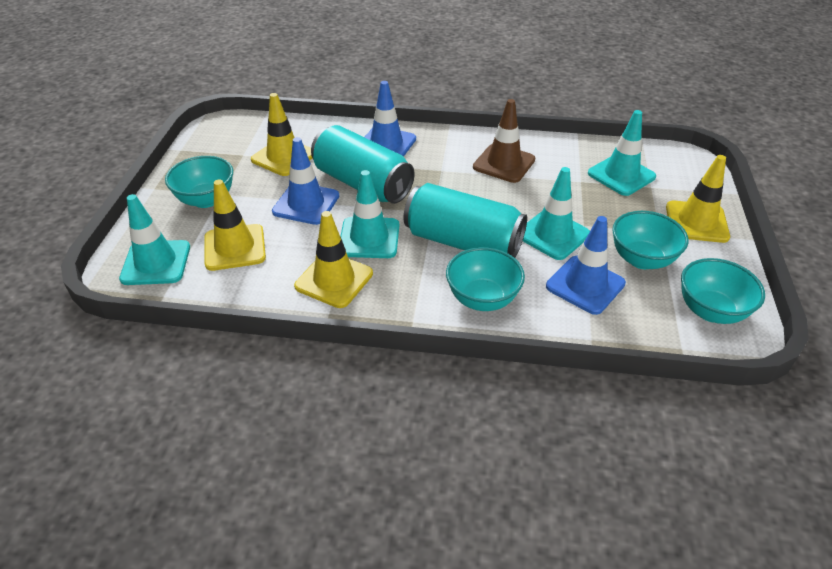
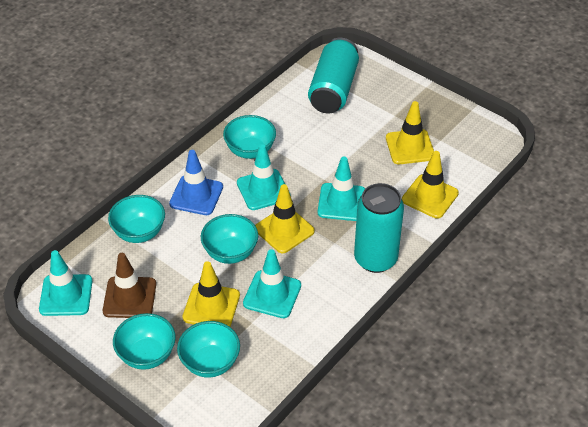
blue traffic cone: 3 -> 1
turquoise bowl: 4 -> 5

